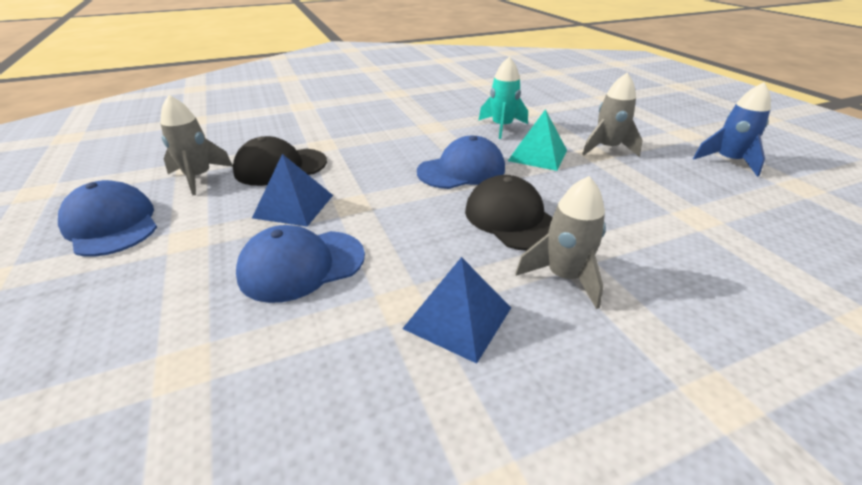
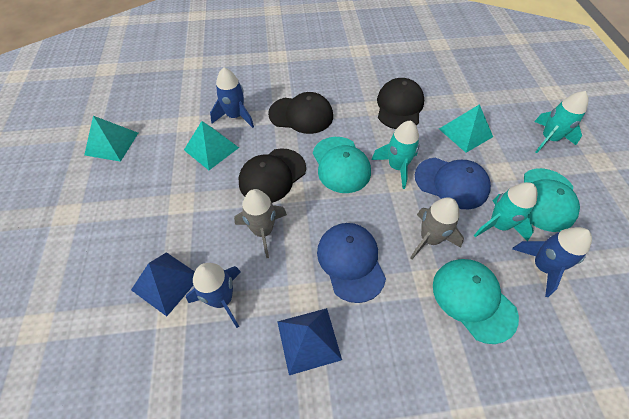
black cap: 2 -> 3
blue cap: 3 -> 2
blue rocket: 1 -> 3
grey rocket: 3 -> 2
turquoise cap: 0 -> 3
turquoise pyramid: 1 -> 3
turquoise rocket: 1 -> 3

